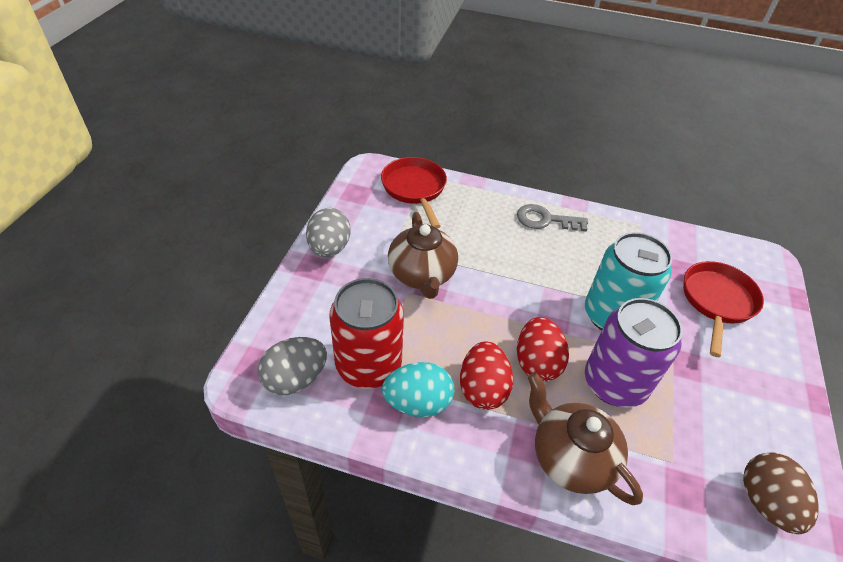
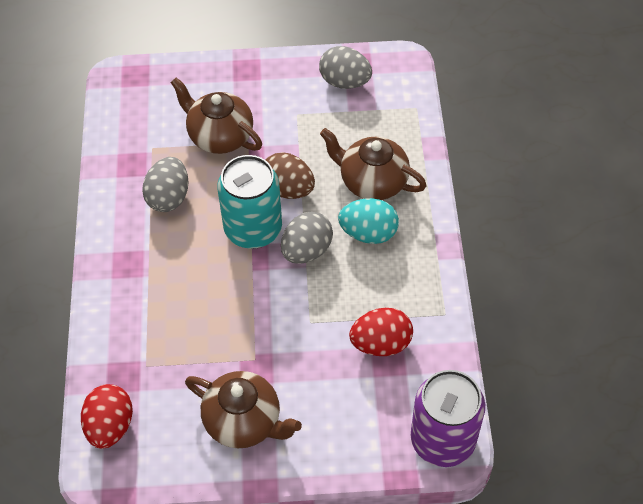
brown teapot: 2 -> 3
grey egg: 2 -> 3
grey key: 1 -> 0
red can: 1 -> 0
red pan: 2 -> 0

